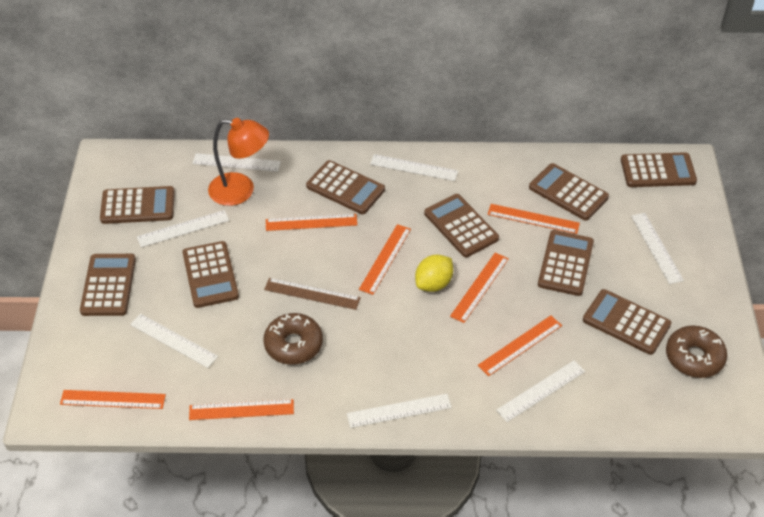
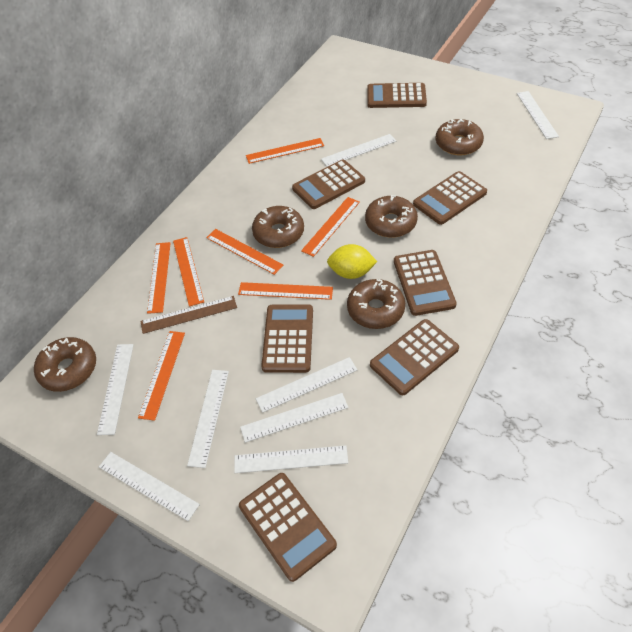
brown calculator: 9 -> 7
brown donut: 2 -> 5
orange lamp: 1 -> 0
white ruler: 7 -> 8

